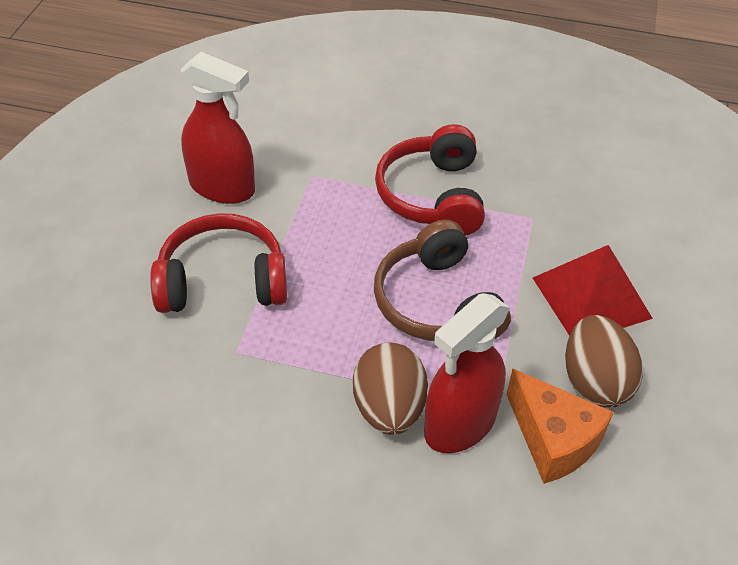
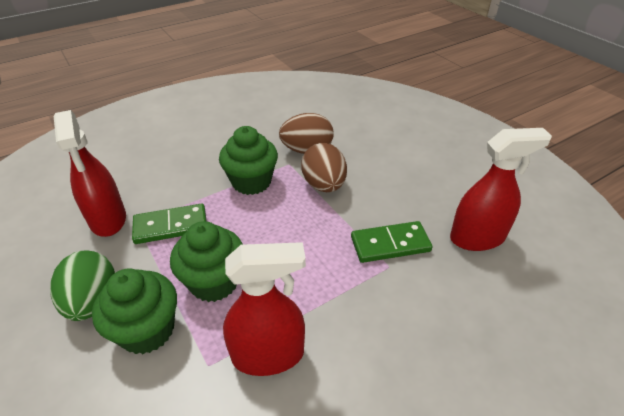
brown headphones: 1 -> 0
green cupcake: 0 -> 3
green domino: 0 -> 2
green egg: 0 -> 1
orange cheese: 1 -> 0
red headphones: 2 -> 0
red pyramid: 1 -> 0
red spray bottle: 2 -> 3

